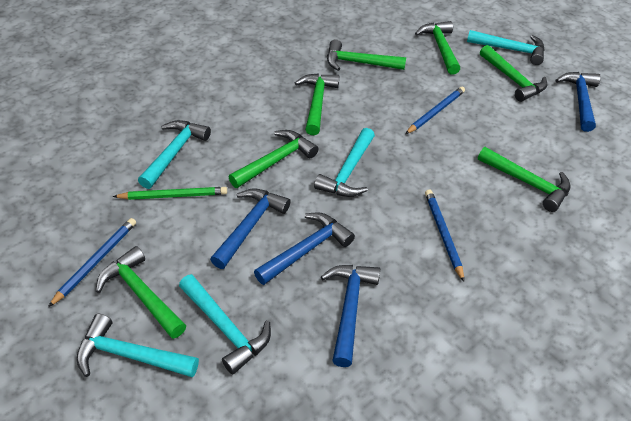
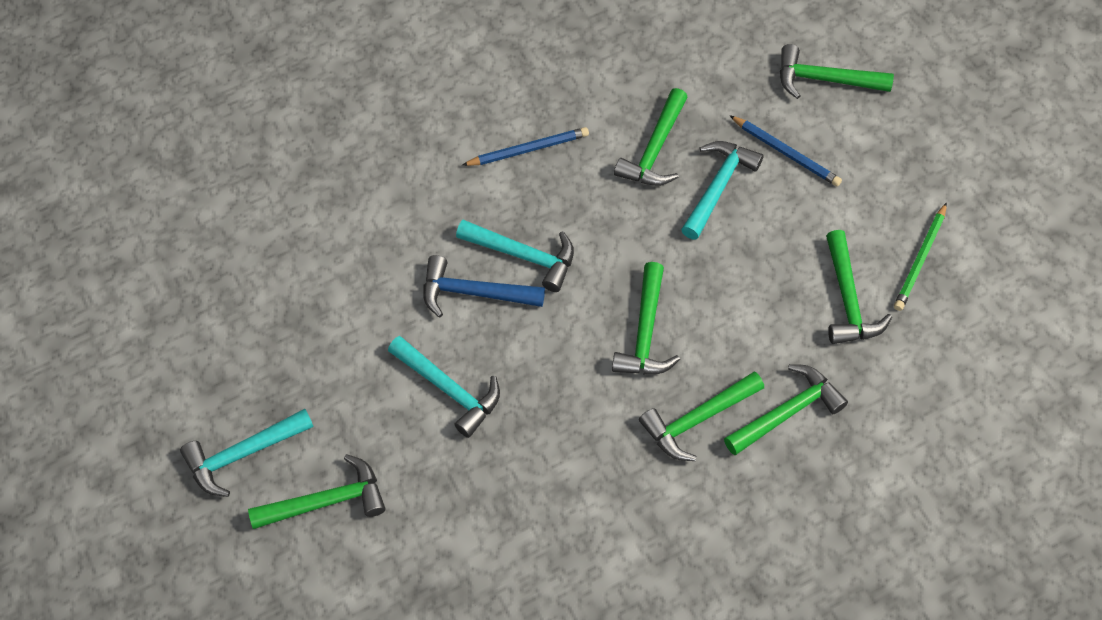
blue hammer: 4 -> 1
blue pencil: 3 -> 2
turquoise hammer: 5 -> 4

